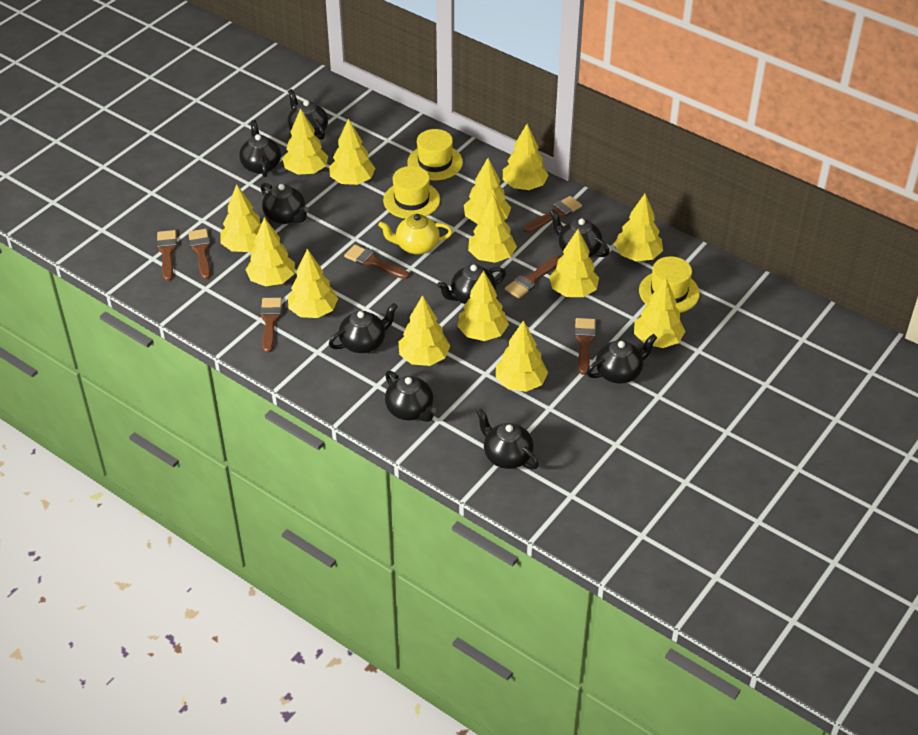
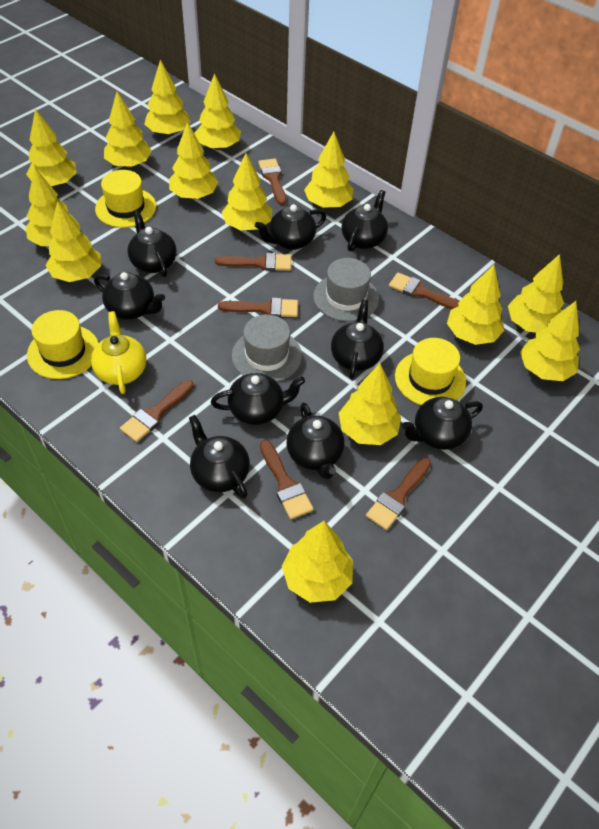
grey hat: 0 -> 2

